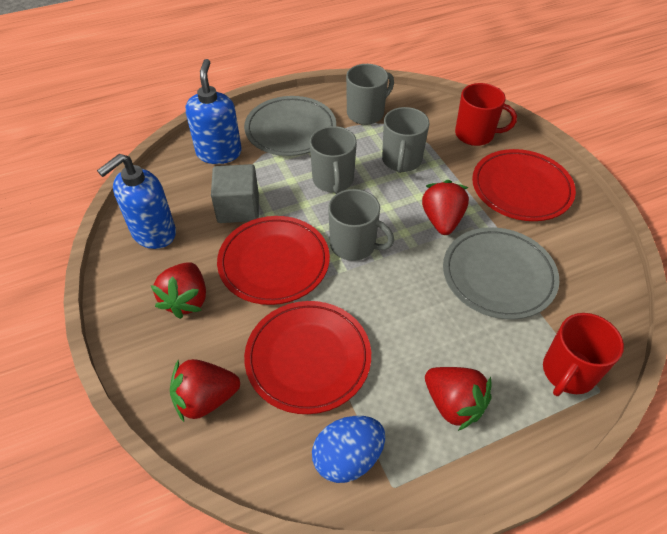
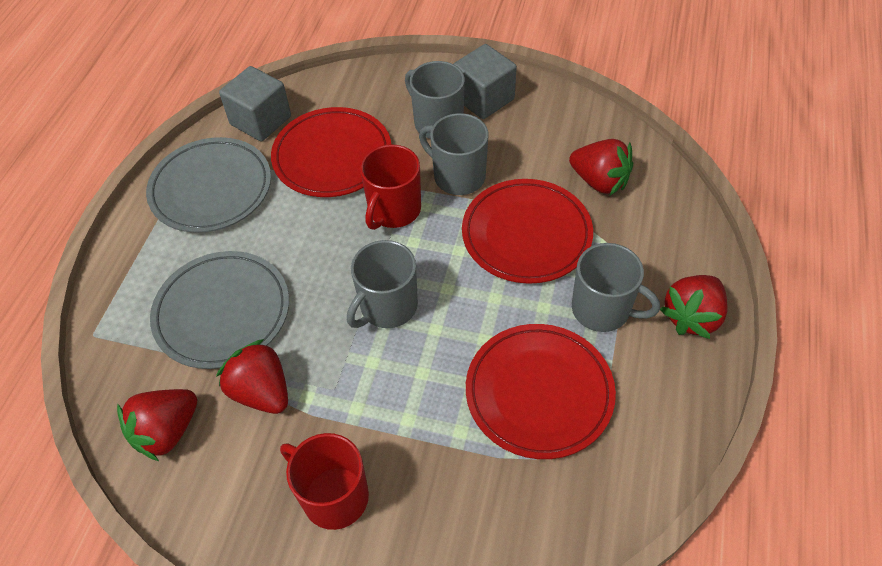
blue egg: 1 -> 0
blue soap dispenser: 2 -> 0
grey cube: 1 -> 2

